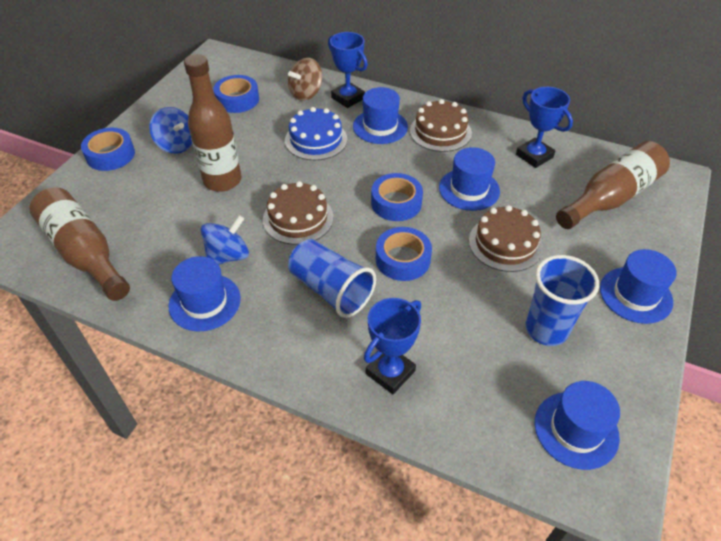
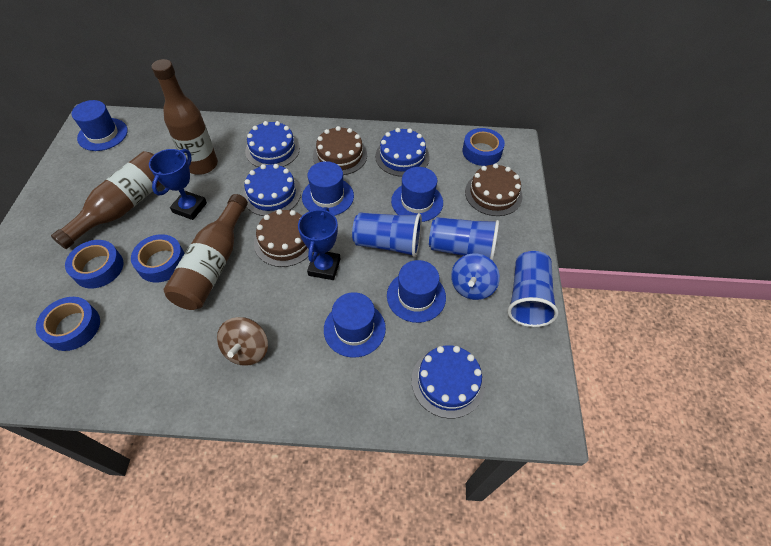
blue cake: 1 -> 4
blue cup: 2 -> 3
blue spinning top: 2 -> 1
blue trophy: 3 -> 2

